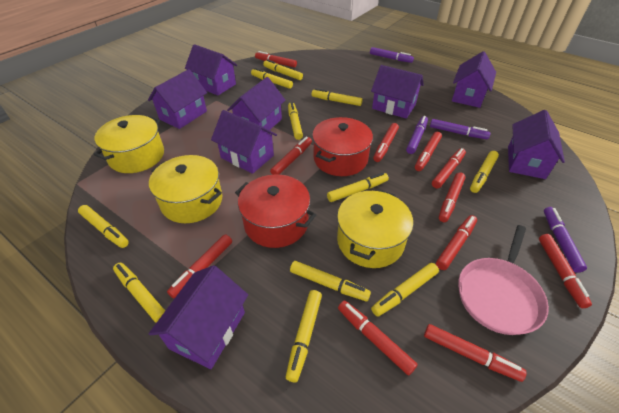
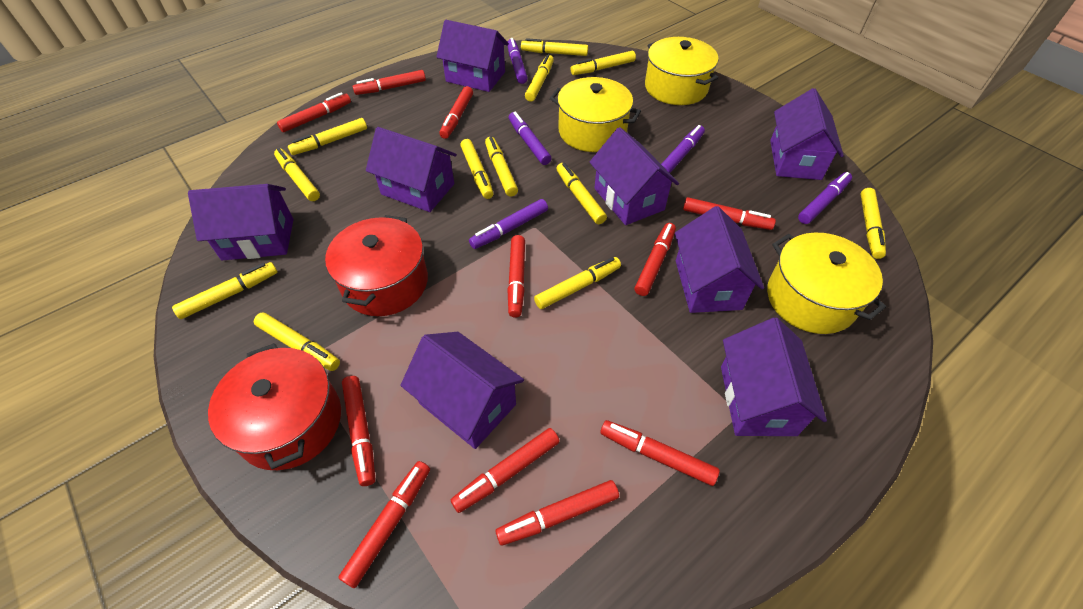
pink pan: 1 -> 0
purple marker: 4 -> 5
yellow marker: 11 -> 12

